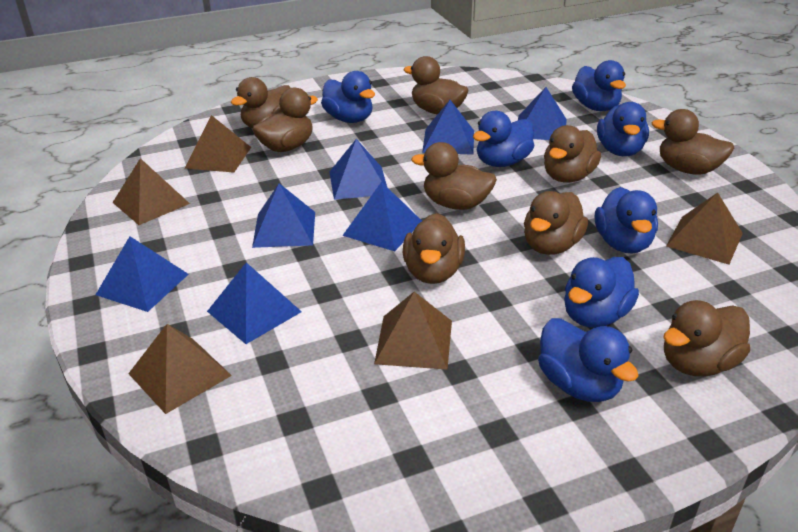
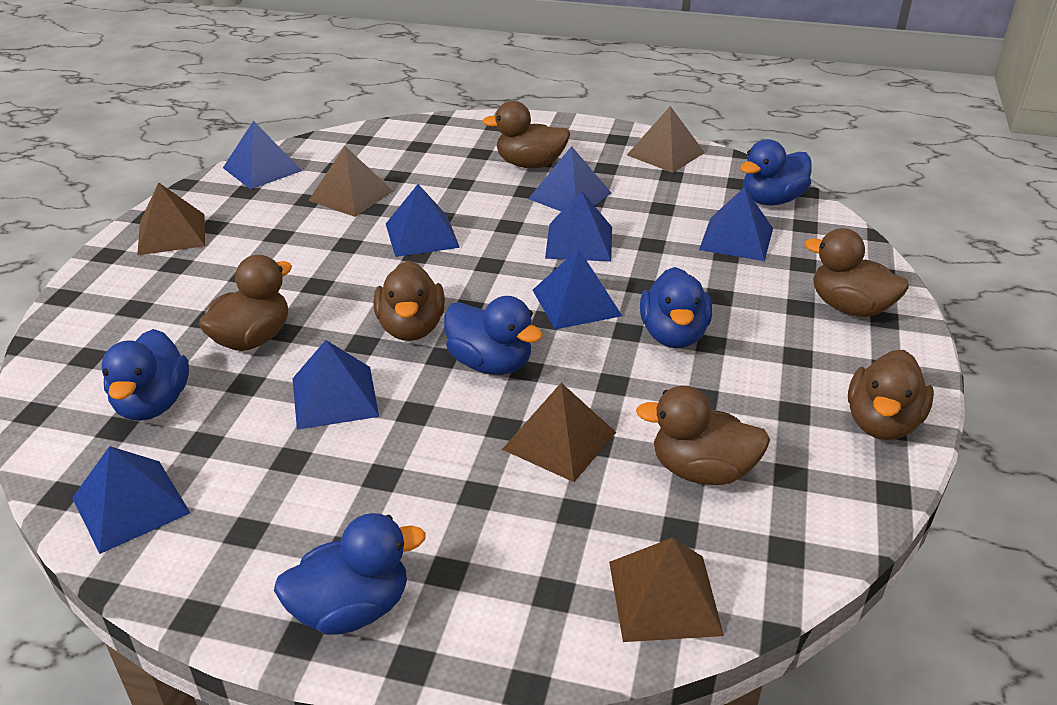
blue duck: 7 -> 5
blue pyramid: 7 -> 8
brown duck: 9 -> 6

